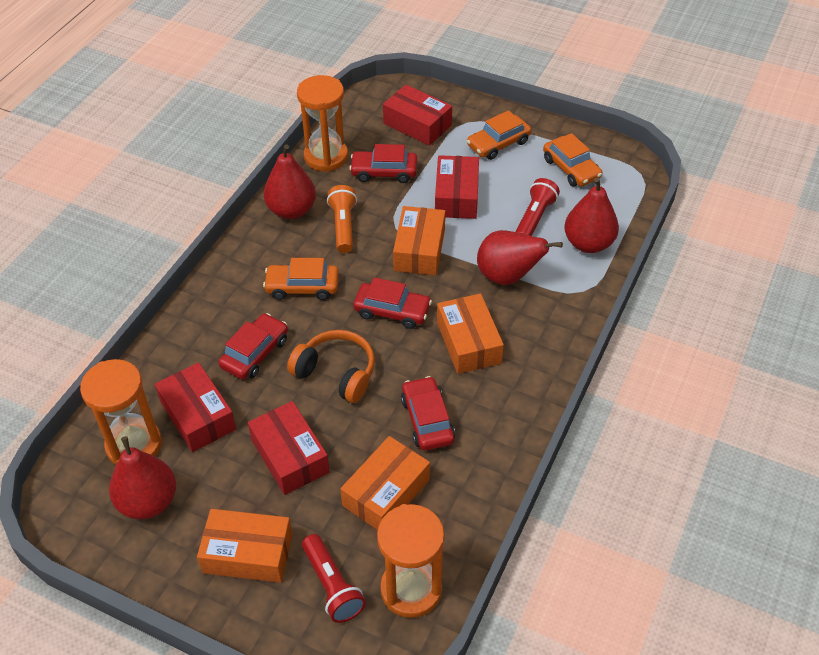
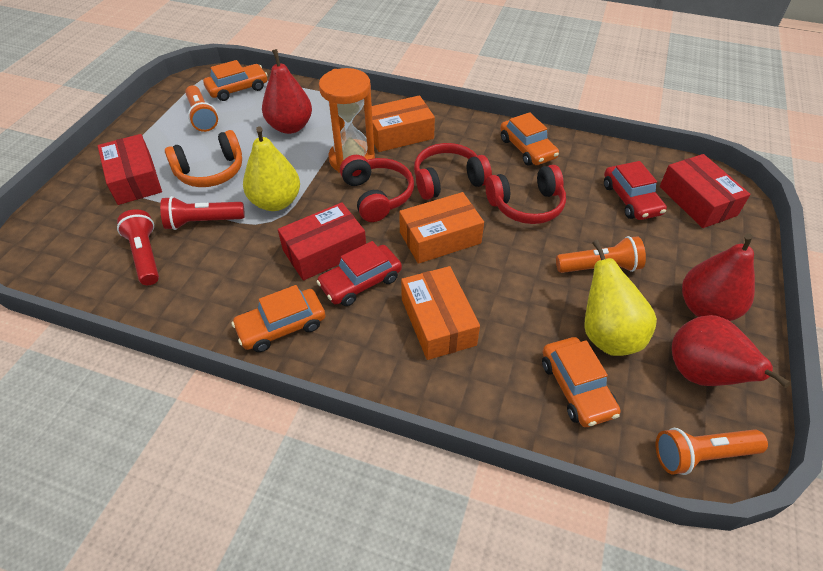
orange box: 4 -> 3
orange car: 3 -> 4
orange flashlight: 1 -> 3
orange hourglass: 3 -> 1
red box: 4 -> 3
red car: 4 -> 2
red headphones: 0 -> 3
red pear: 4 -> 3
yellow pear: 0 -> 2

